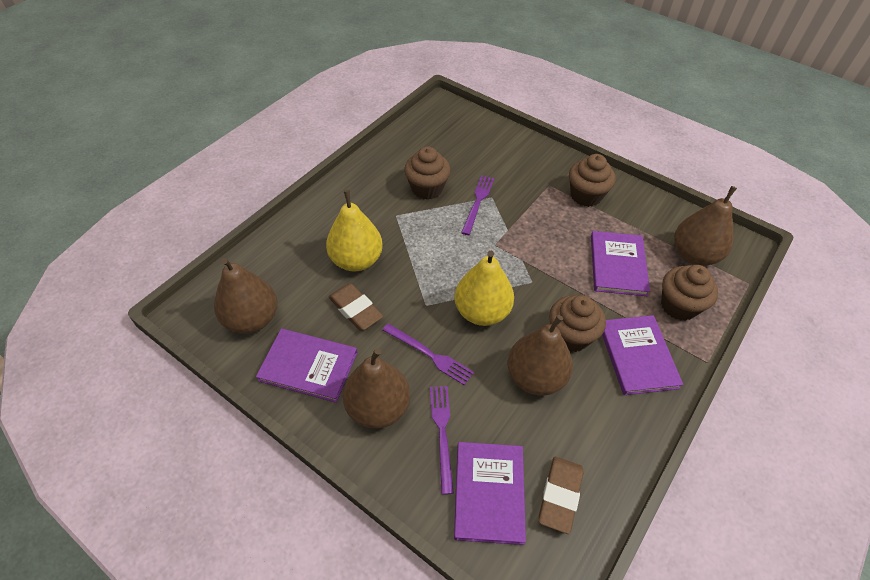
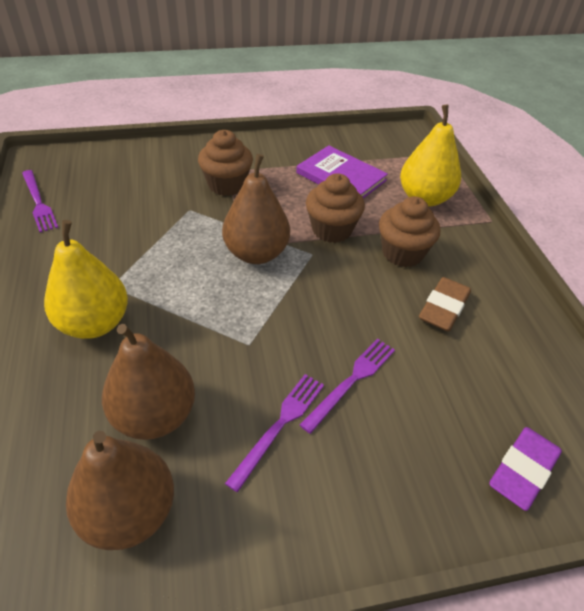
brown cupcake: 4 -> 3
brown eraser: 2 -> 1
brown pear: 4 -> 3
purple book: 4 -> 1
purple eraser: 0 -> 1

